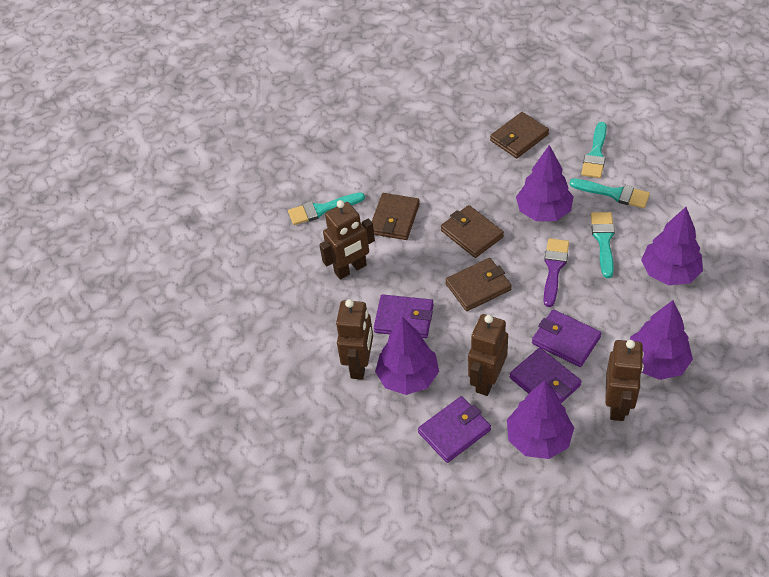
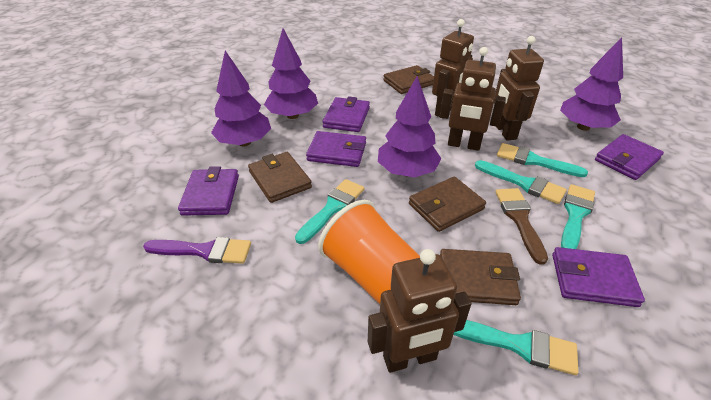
brown brush: 0 -> 1
orange cup: 0 -> 1
purple tree: 5 -> 4
purple wallet: 4 -> 5
turquoise brush: 4 -> 5

